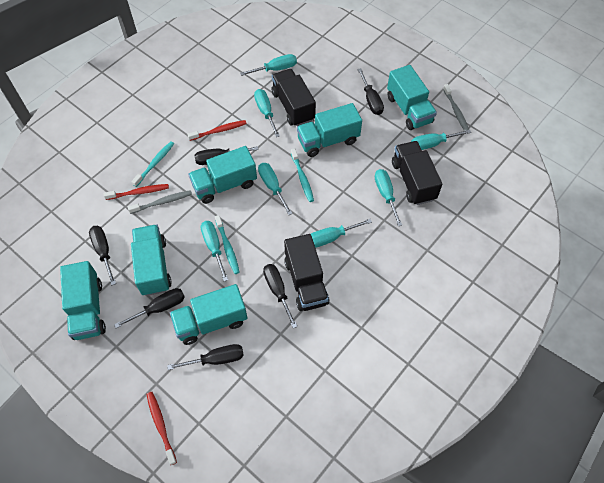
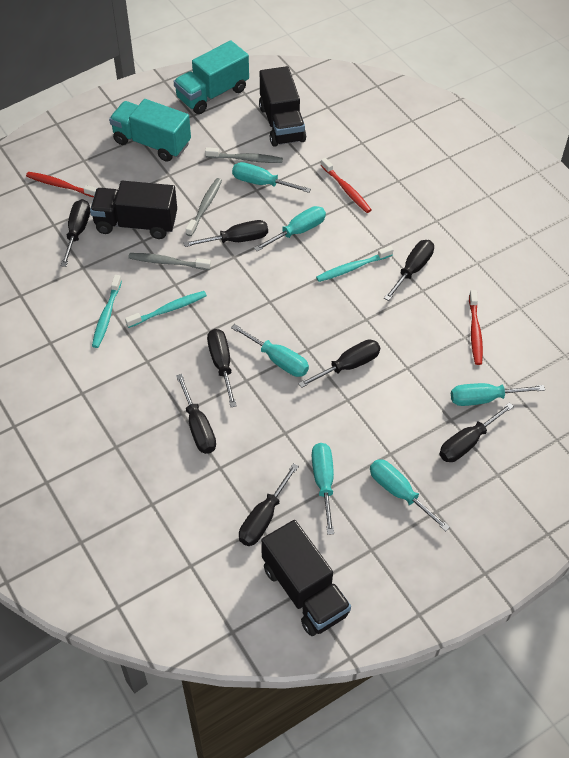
black screwdriver: 6 -> 8
grey toothbrush: 2 -> 3
turquoise screwdriver: 7 -> 6
turquoise truck: 6 -> 2

